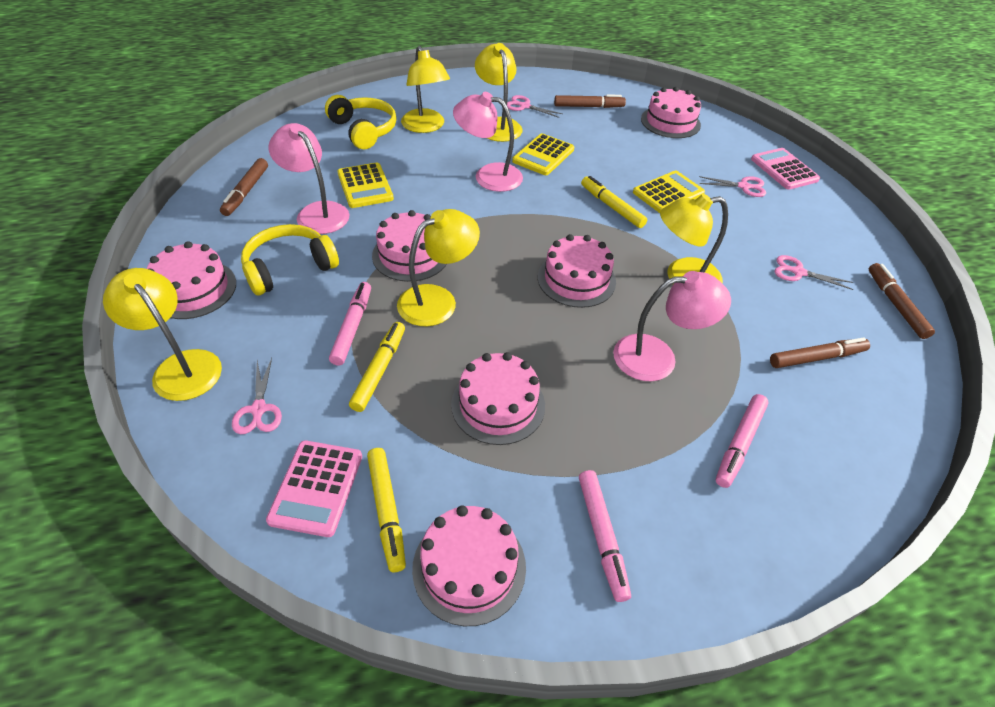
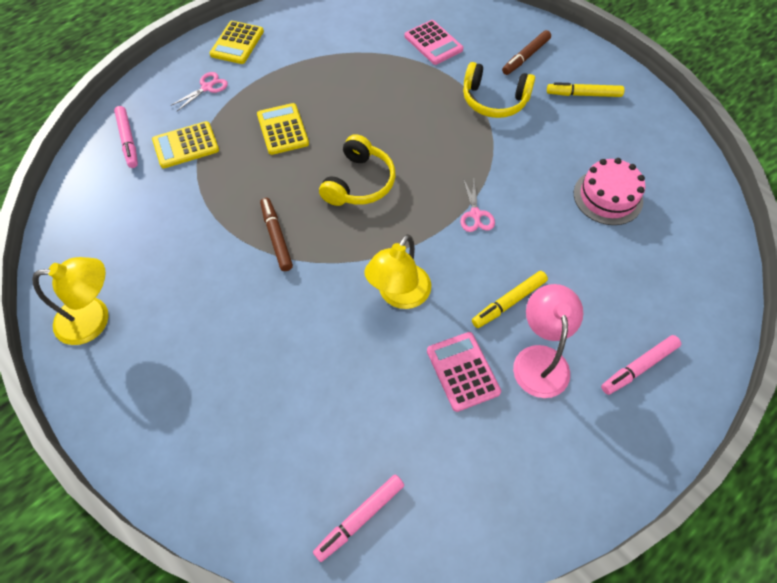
brown marker: 4 -> 2
pink cake: 6 -> 1
pink lamp: 3 -> 1
pink scissors: 4 -> 2
yellow lamp: 5 -> 2
yellow marker: 3 -> 2

